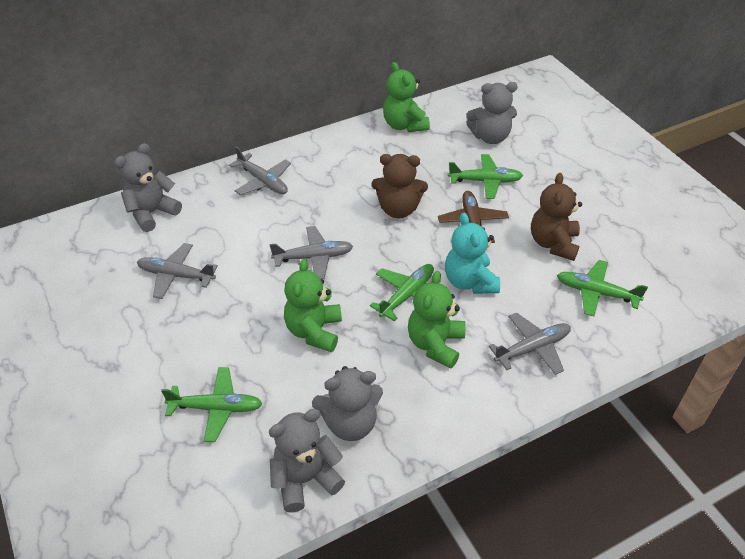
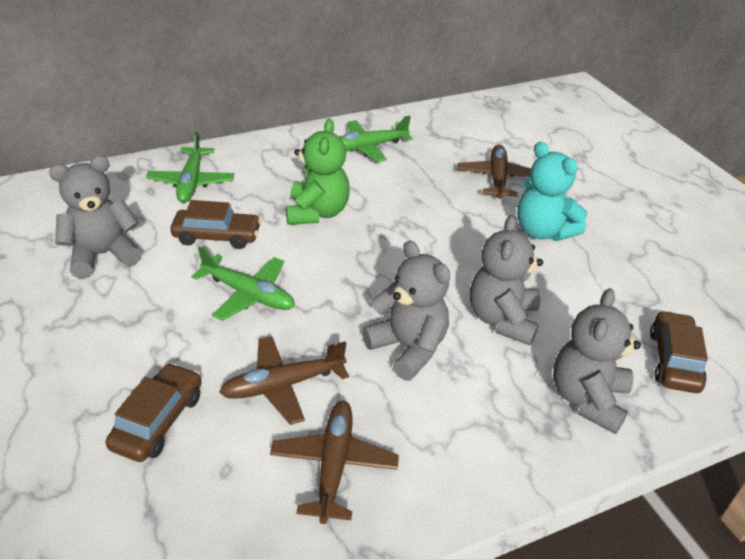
brown car: 0 -> 3
brown plane: 1 -> 3
brown teddy bear: 2 -> 0
green plane: 4 -> 3
green teddy bear: 3 -> 1
grey plane: 4 -> 0

